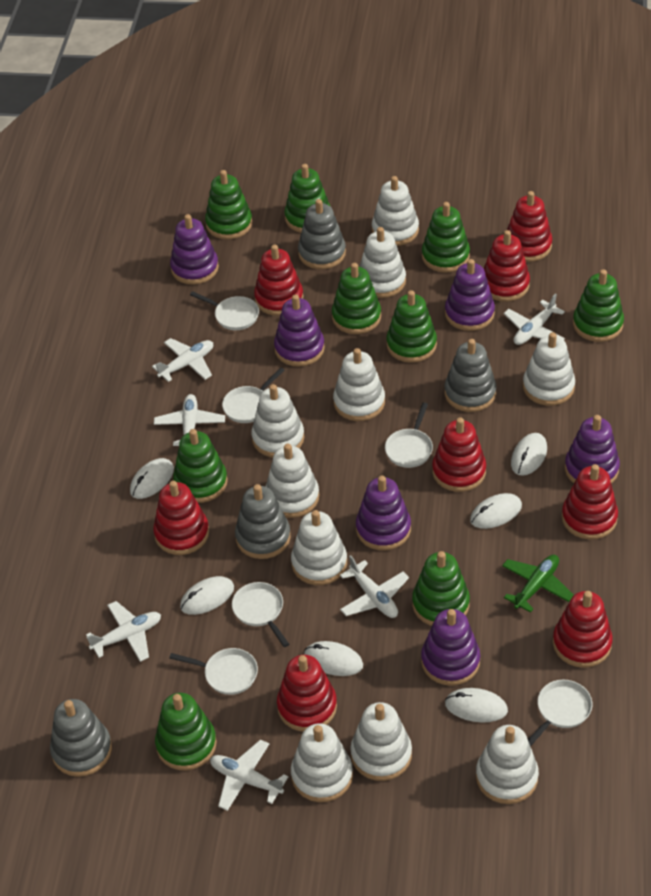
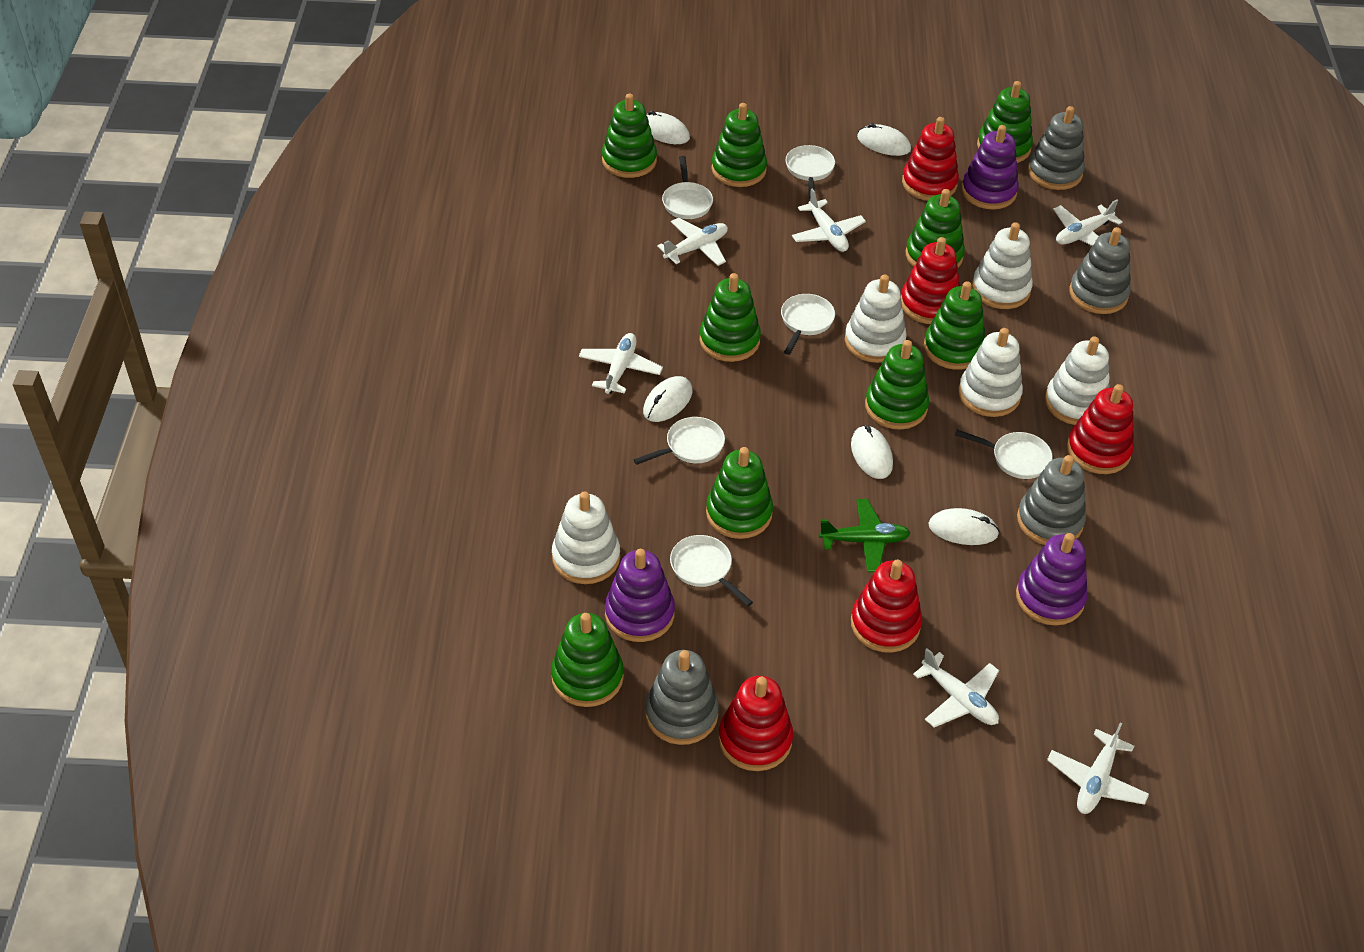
purple stacking toy: 6 -> 3
red stacking toy: 8 -> 5
white mouse: 6 -> 5
white stacking toy: 10 -> 5

